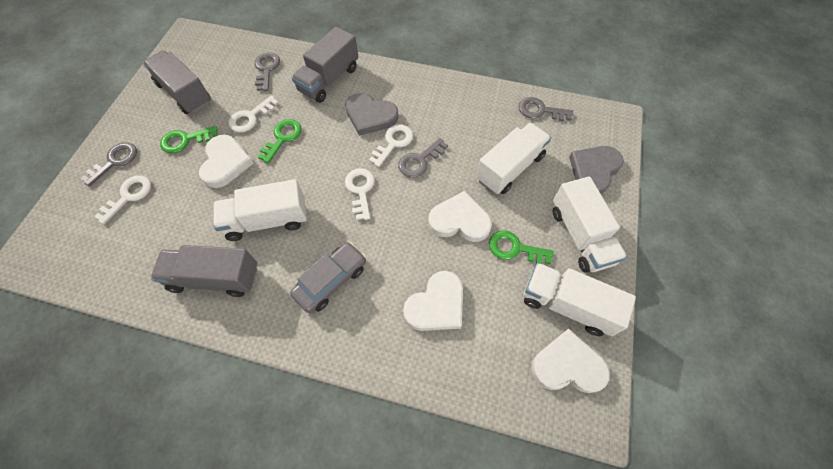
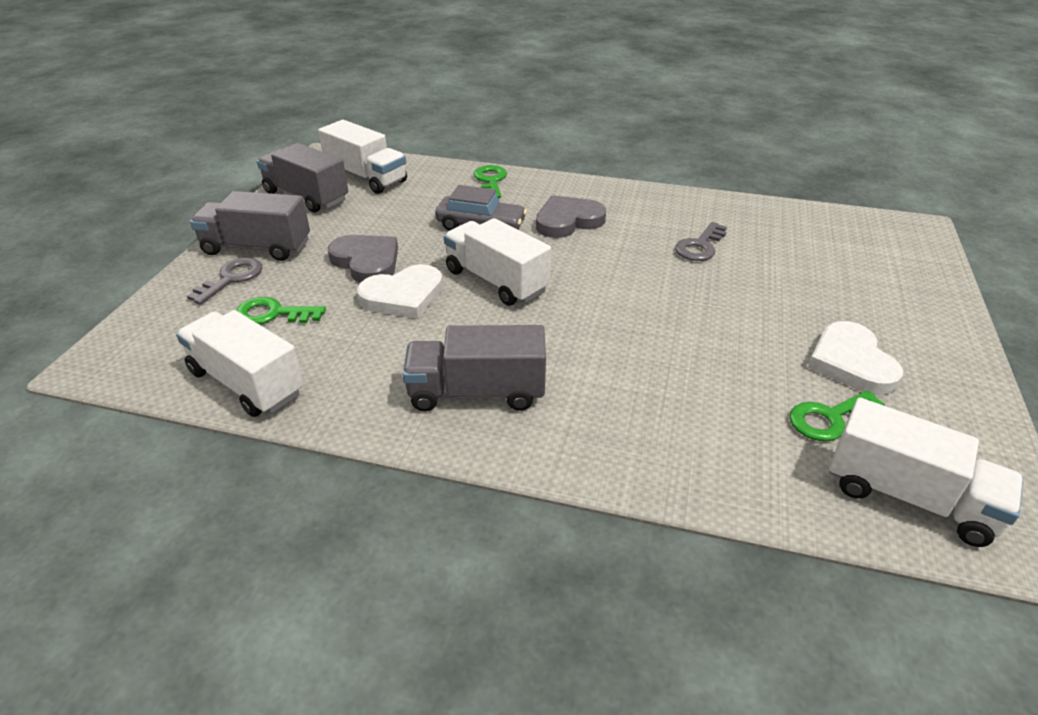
grey key: 4 -> 2
white heart: 4 -> 2
white key: 4 -> 0

